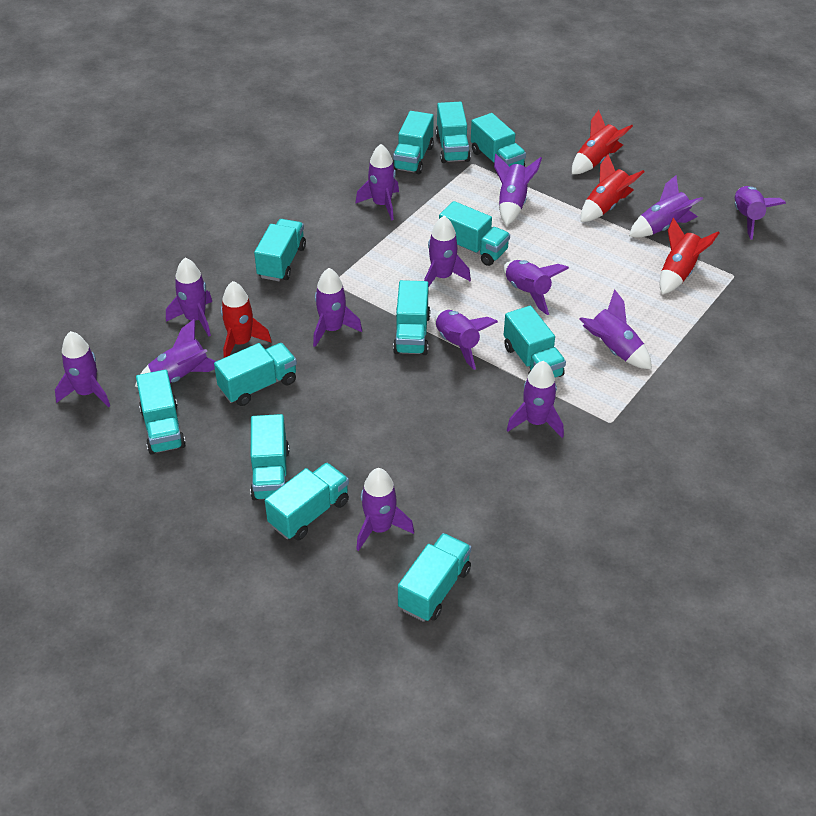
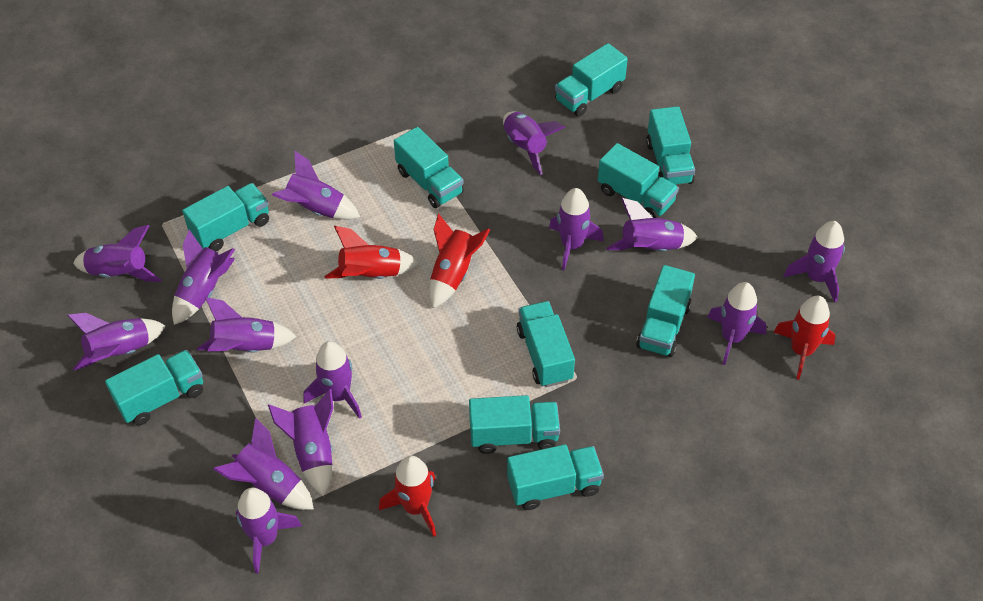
turquoise truck: 12 -> 10

